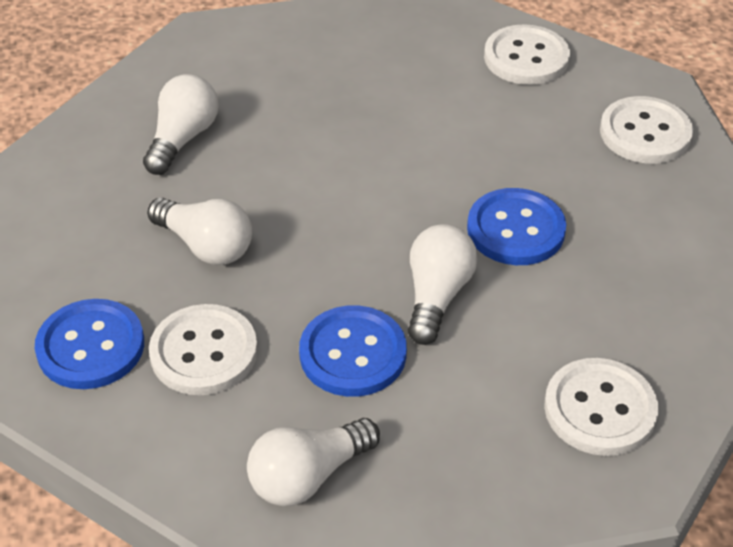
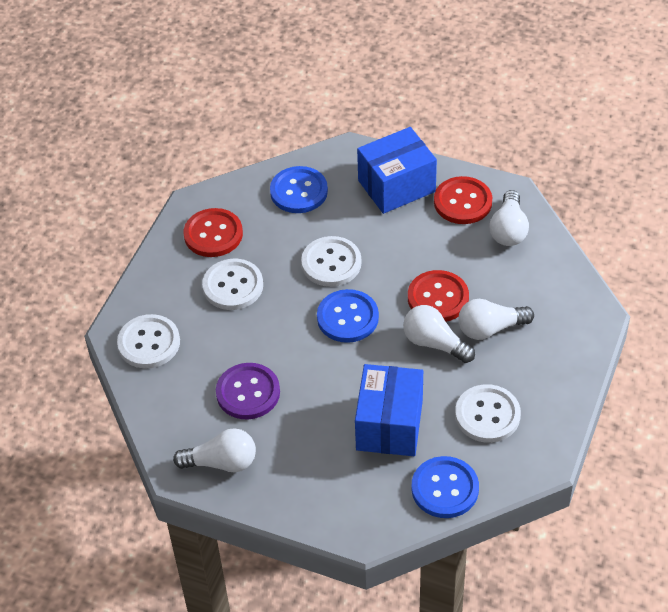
blue box: 0 -> 2
purple button: 0 -> 1
red button: 0 -> 3

